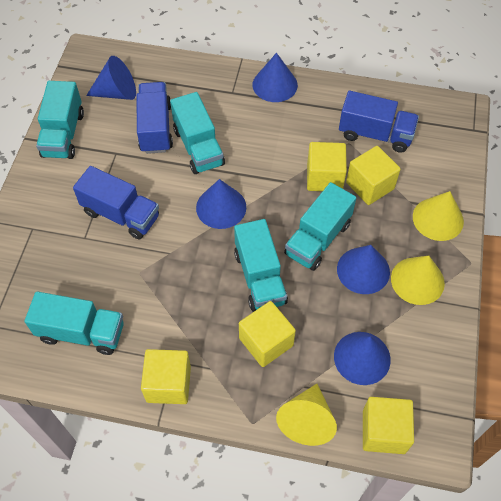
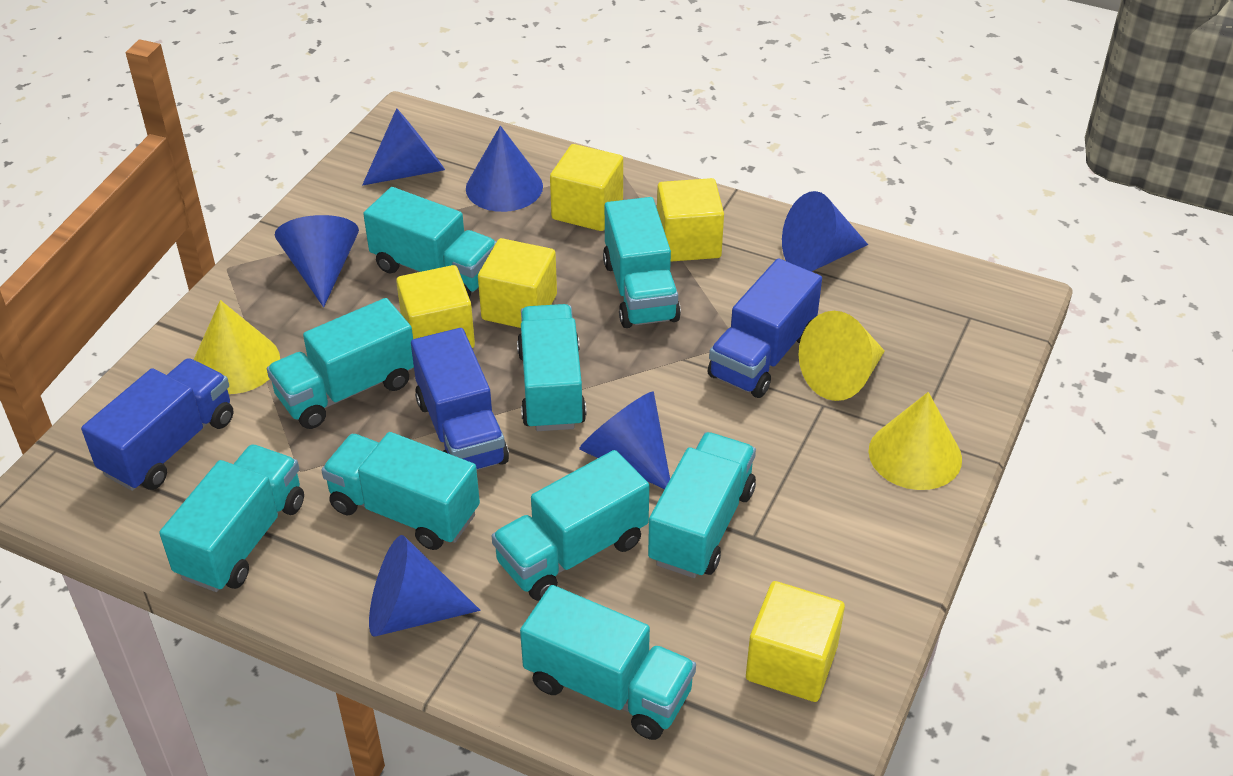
blue cone: 5 -> 6
turquoise truck: 5 -> 9

